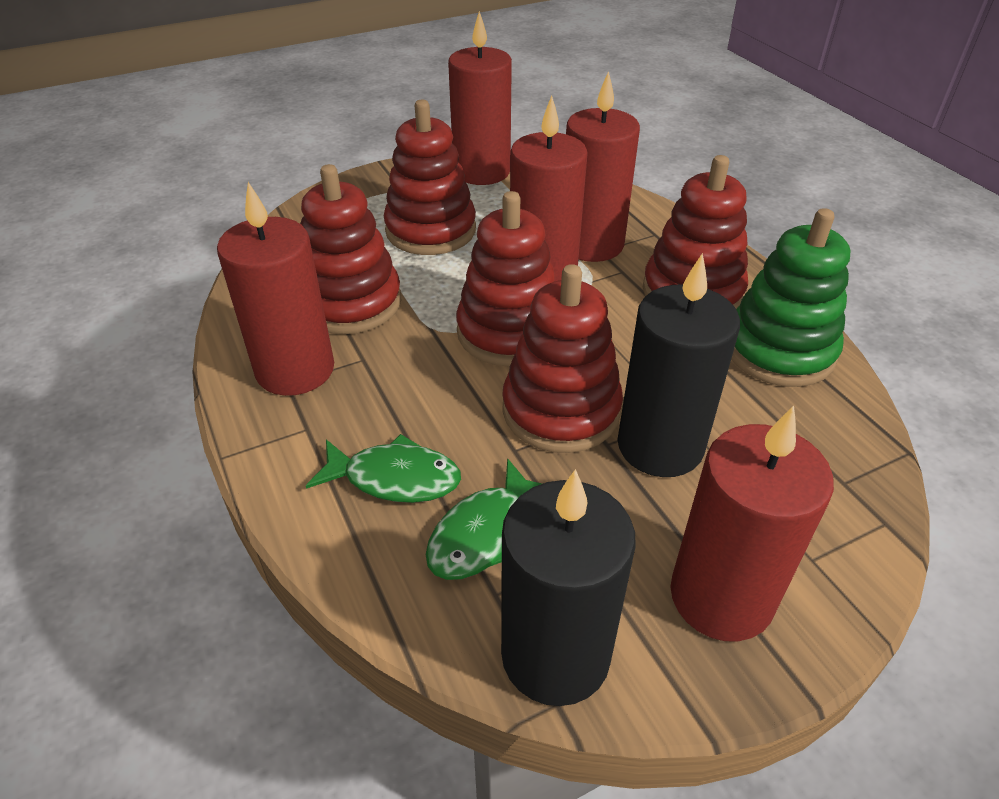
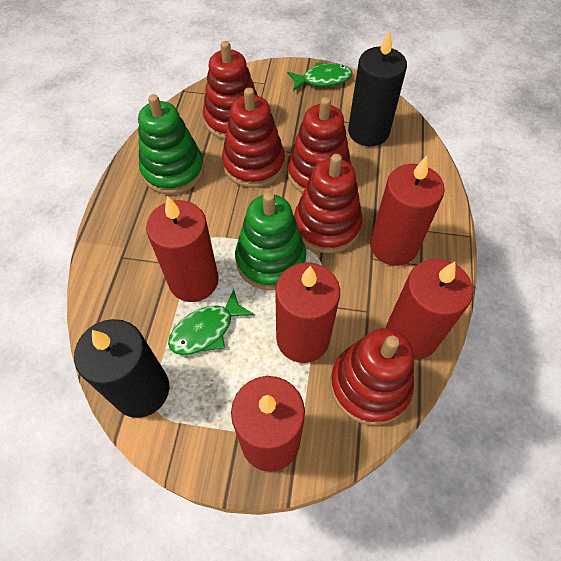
green stacking toy: 1 -> 2

